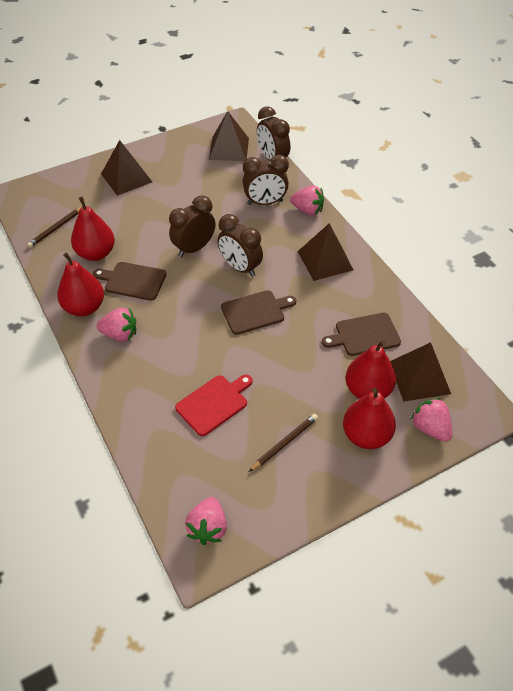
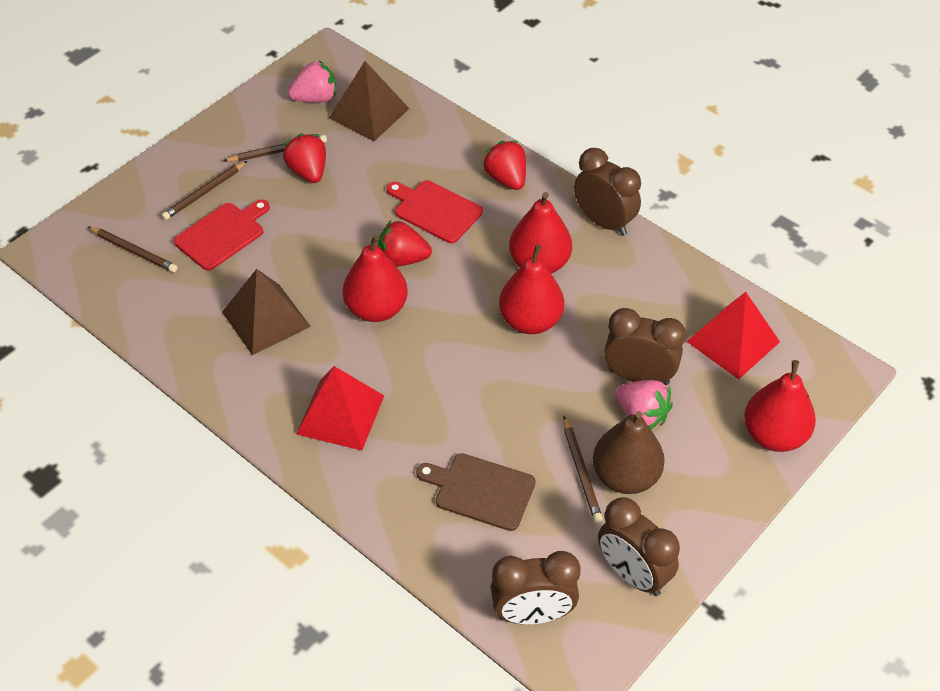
brown cutting board: 3 -> 1
brown pear: 0 -> 1
brown pencil: 2 -> 4
brown pyramid: 4 -> 2
pink strawberry: 4 -> 2
red cutting board: 1 -> 2
red pyramid: 0 -> 2
red strawberry: 0 -> 3

